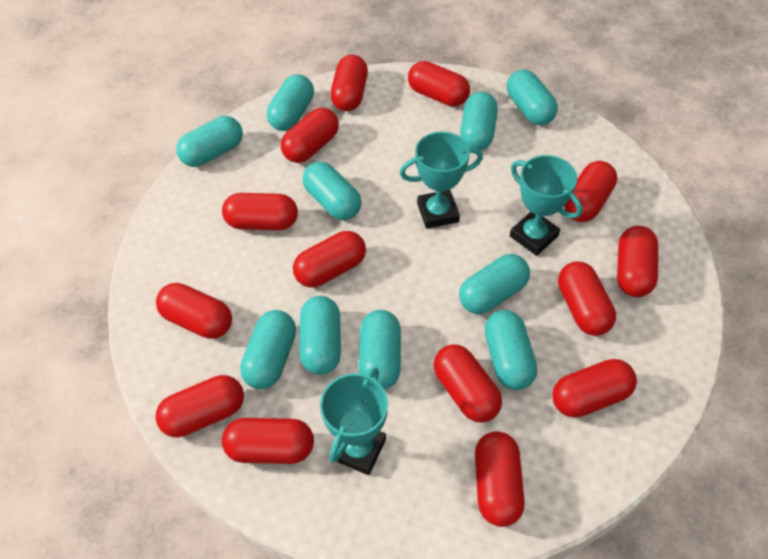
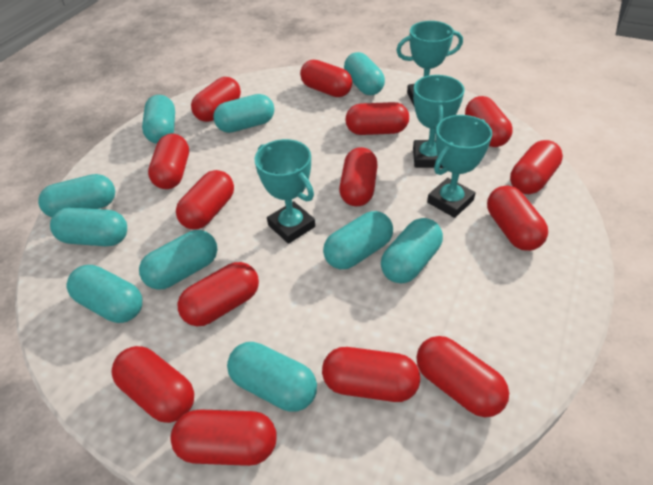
turquoise trophy: 3 -> 4

